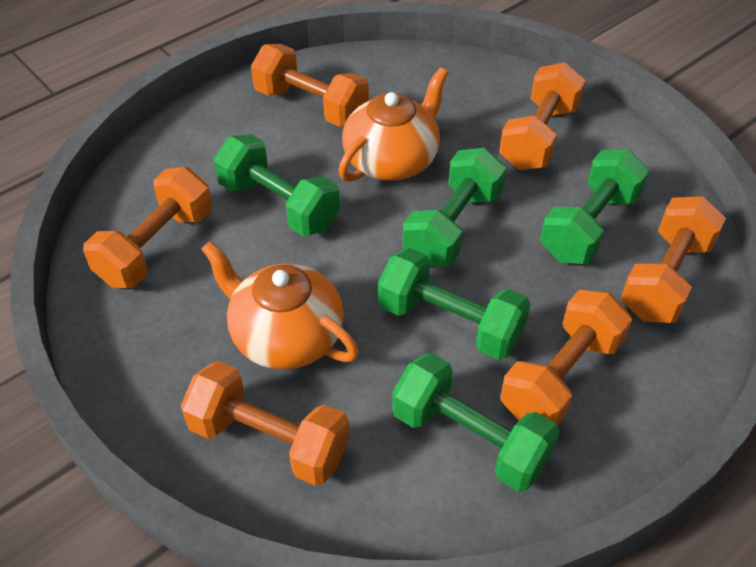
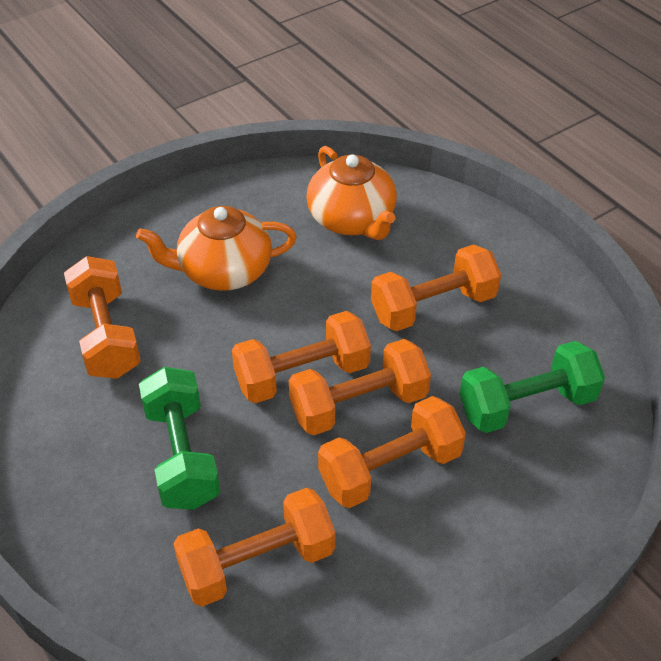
green dumbbell: 5 -> 2

